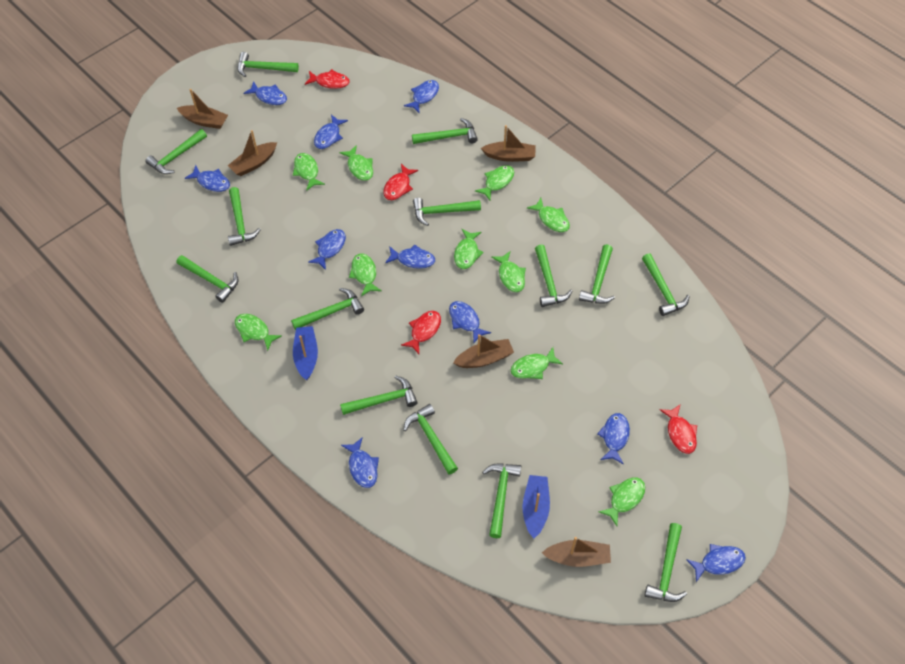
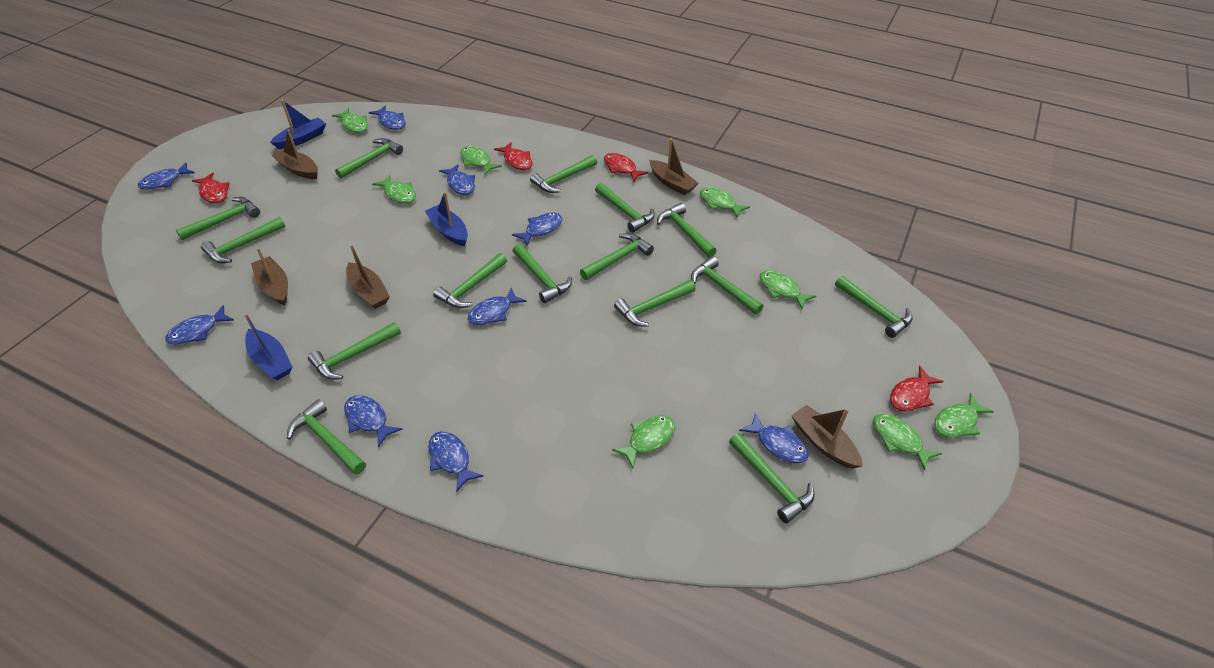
blue boat: 2 -> 3
blue fish: 10 -> 9
green fish: 10 -> 8
green hammer: 14 -> 15

